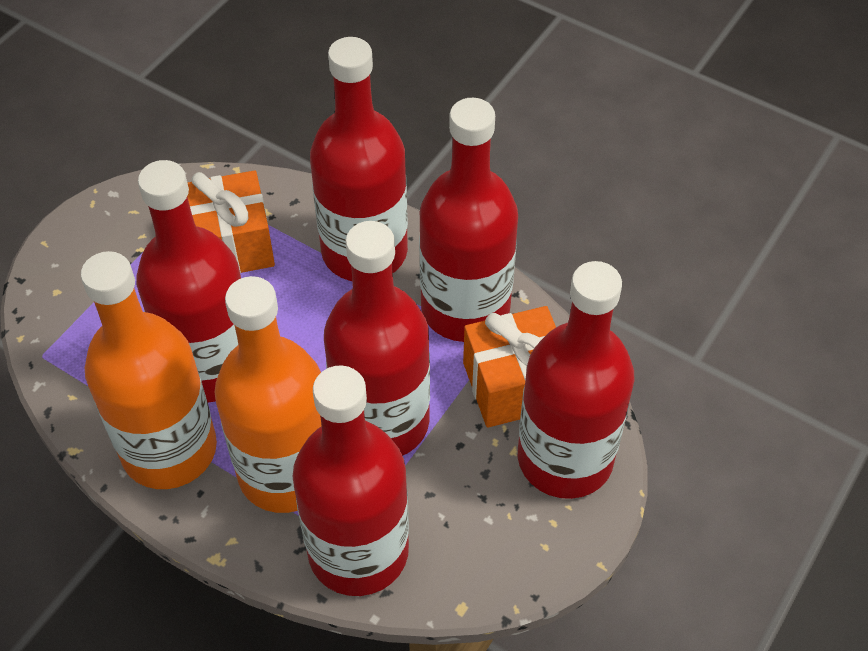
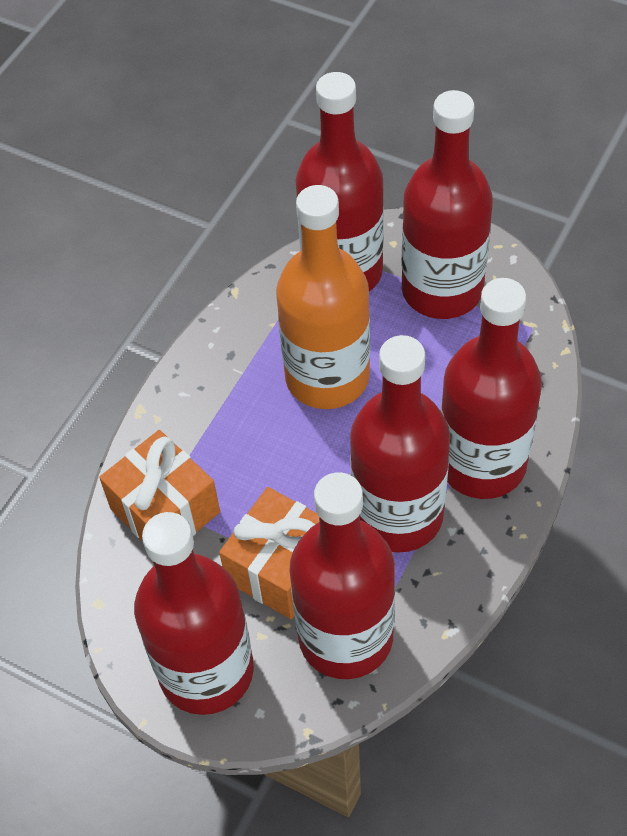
orange bottle: 2 -> 1

